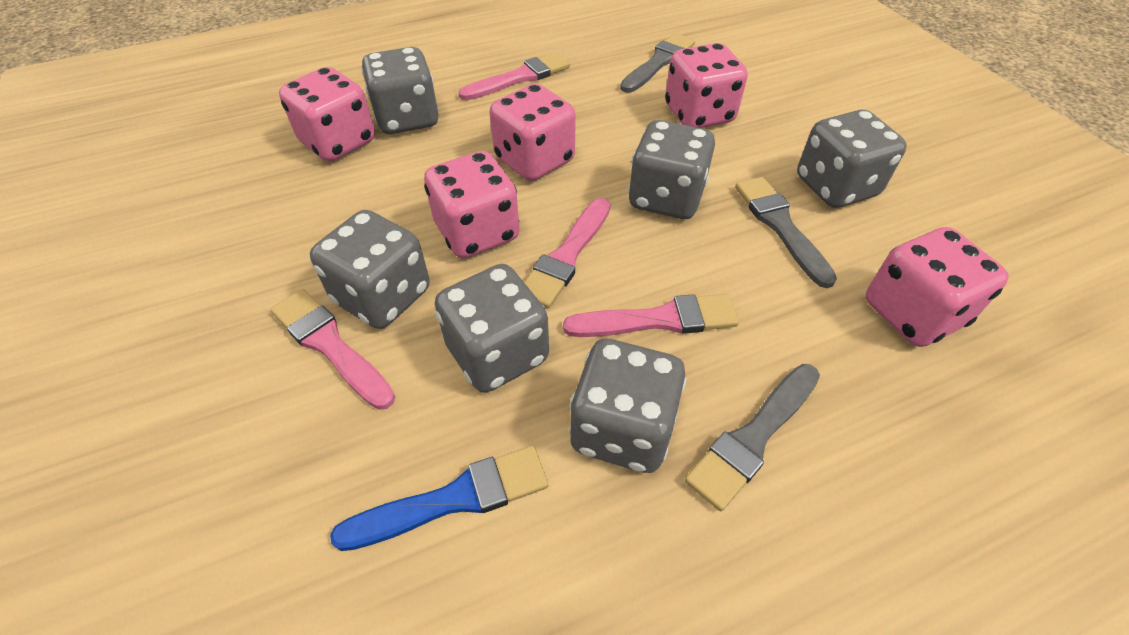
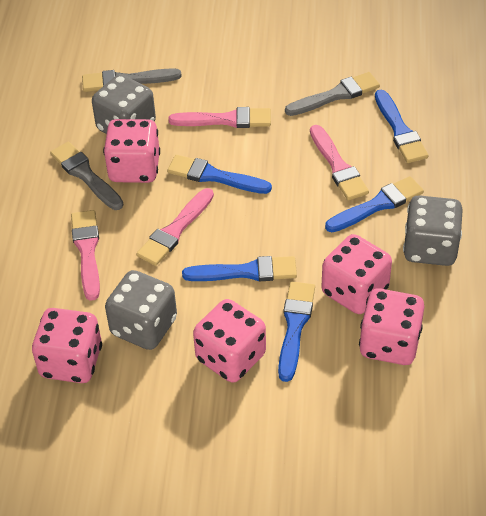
blue brush: 1 -> 5
grey dice: 6 -> 3

